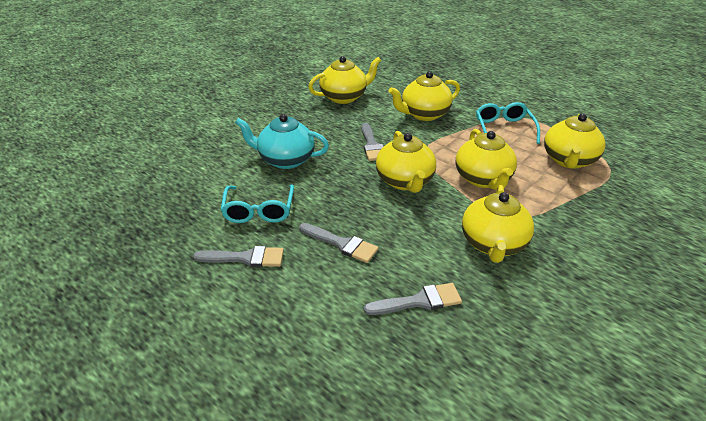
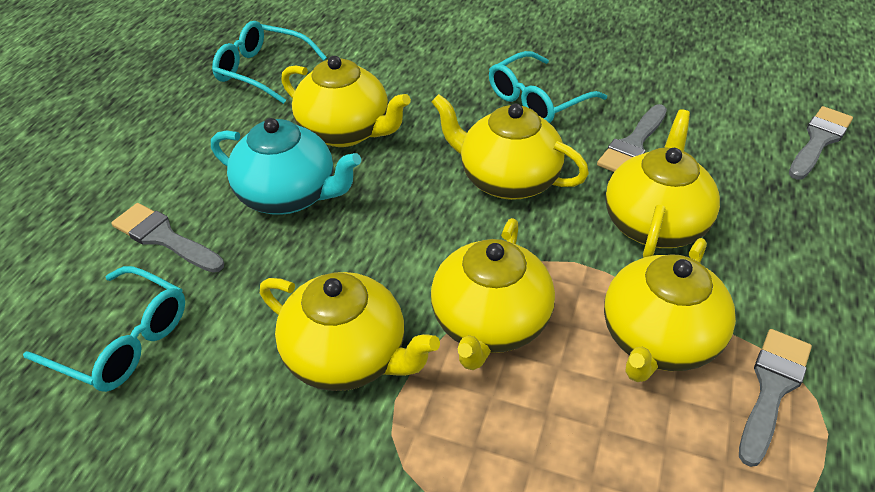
turquoise glasses: 2 -> 3

